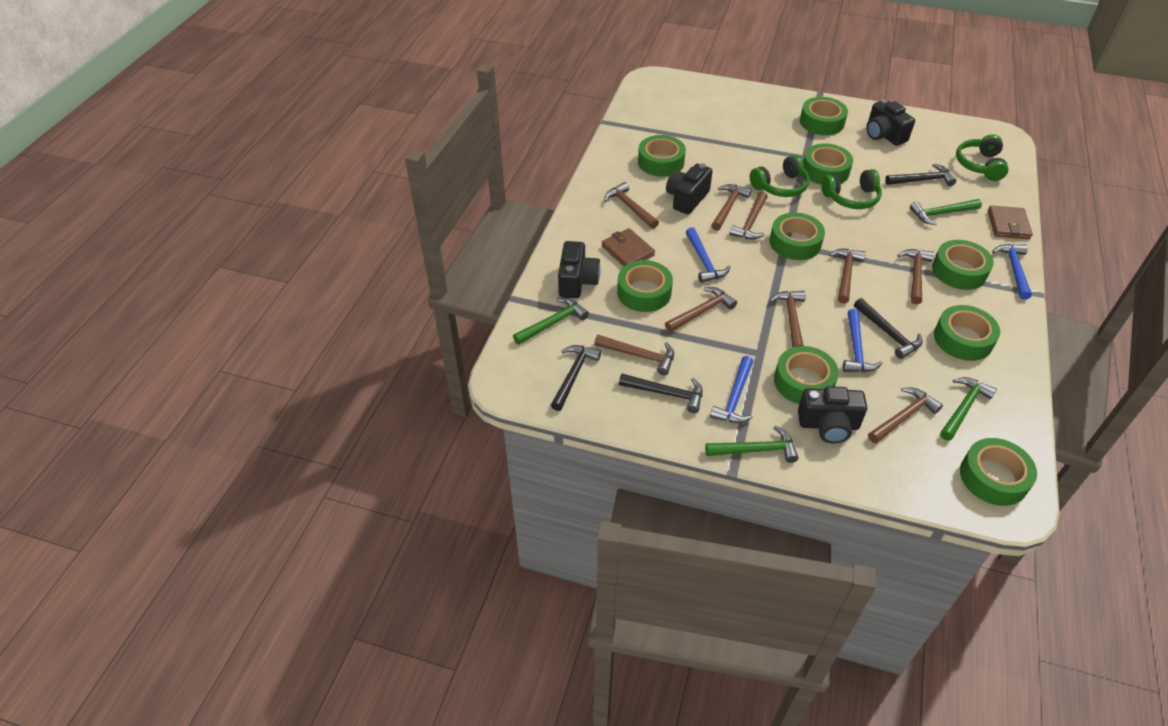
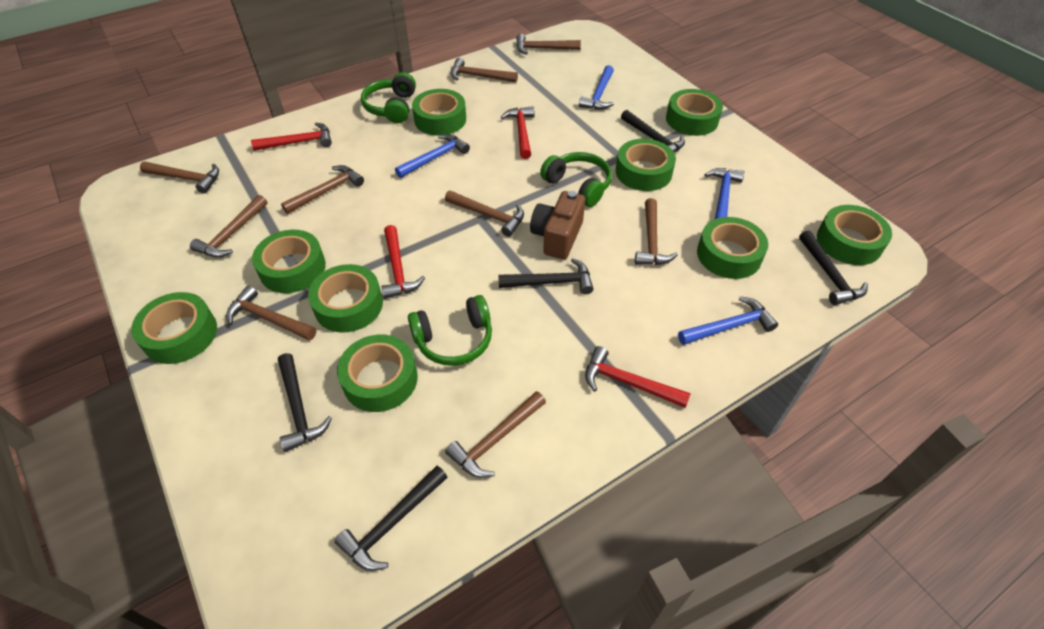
black camera: 4 -> 0
black hammer: 4 -> 5
brown camera: 0 -> 1
brown wallet: 2 -> 0
green hammer: 4 -> 0
red hammer: 0 -> 4

